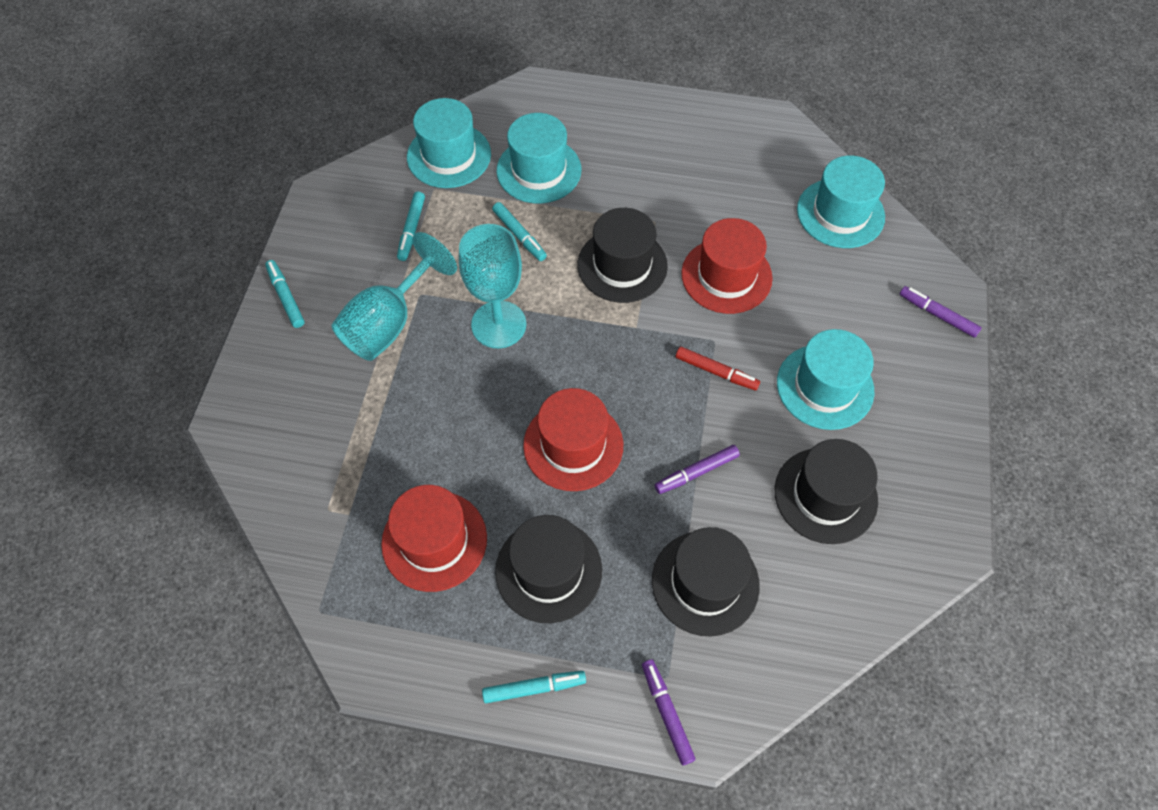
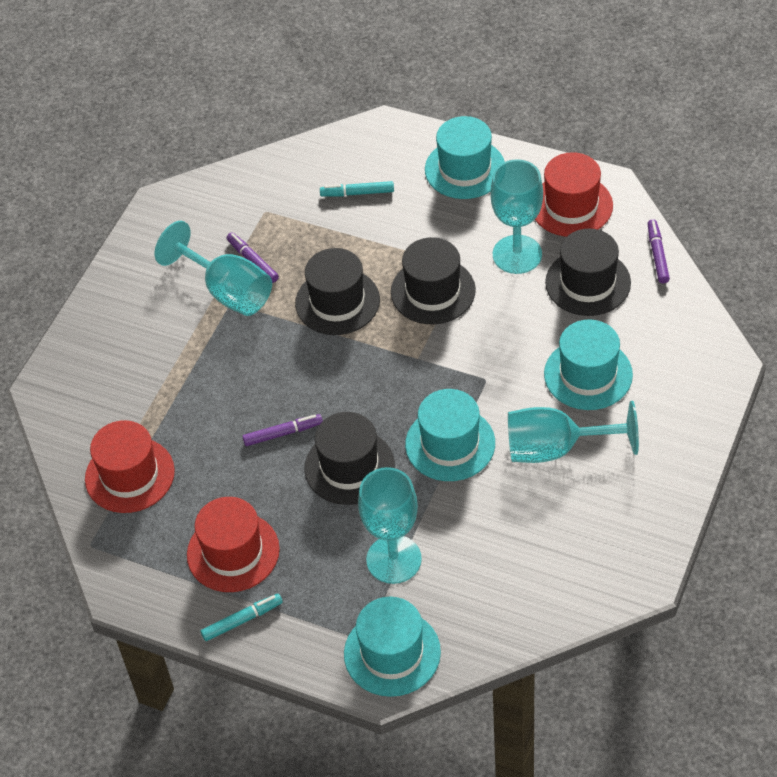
red marker: 1 -> 0
turquoise goblet: 2 -> 4
turquoise marker: 4 -> 2

